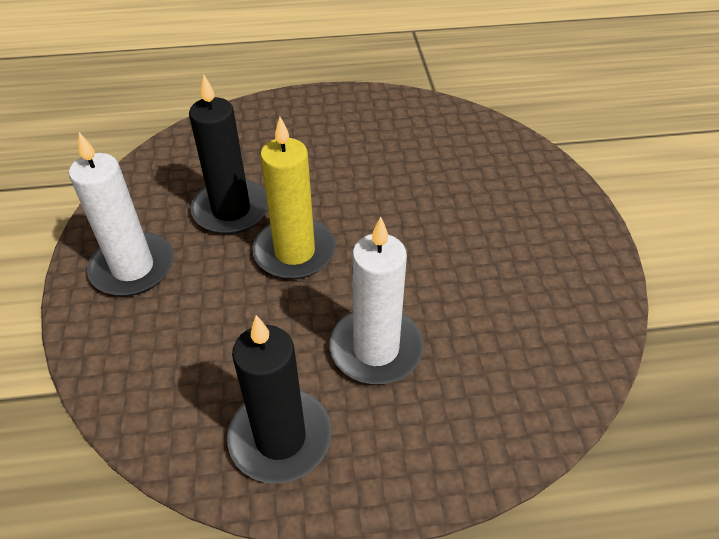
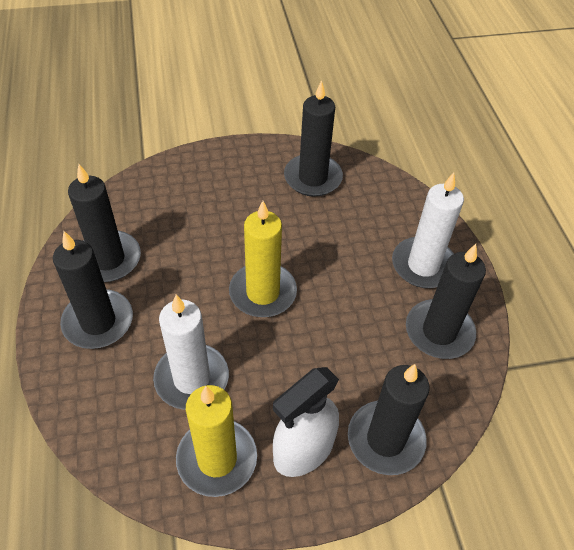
black candle: 2 -> 5
white spray bottle: 0 -> 1
yellow candle: 1 -> 2

